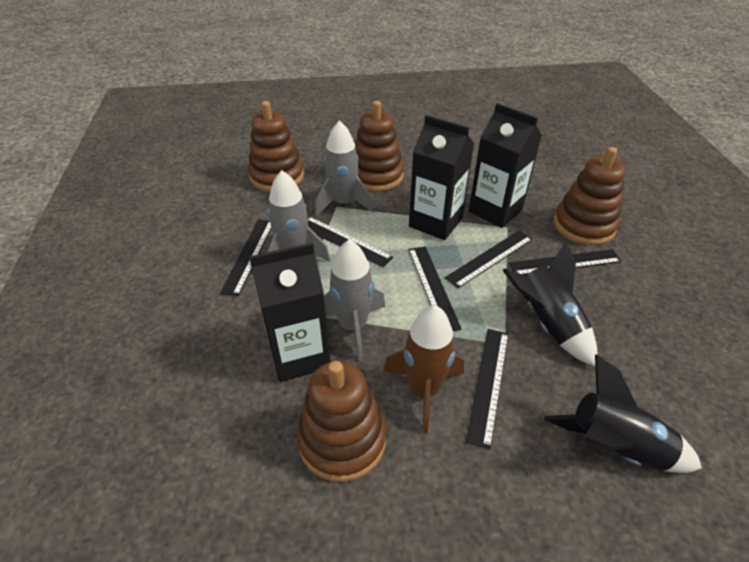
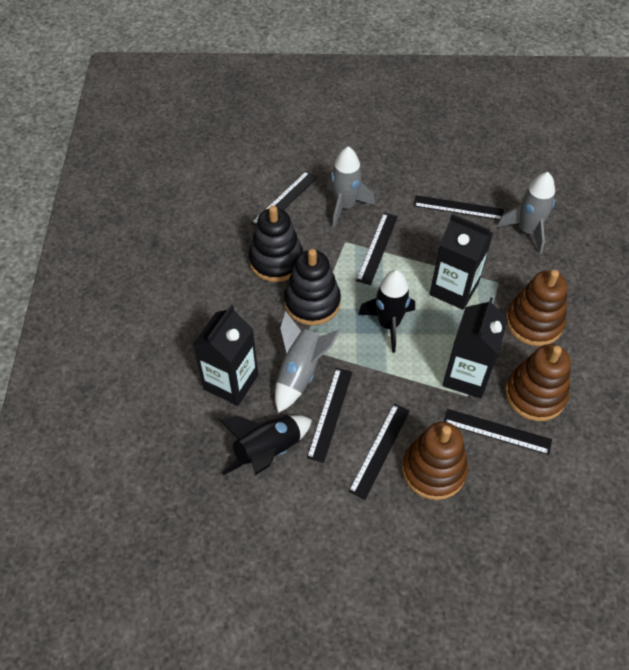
black stacking toy: 0 -> 2
brown rocket: 1 -> 0
brown stacking toy: 4 -> 3

